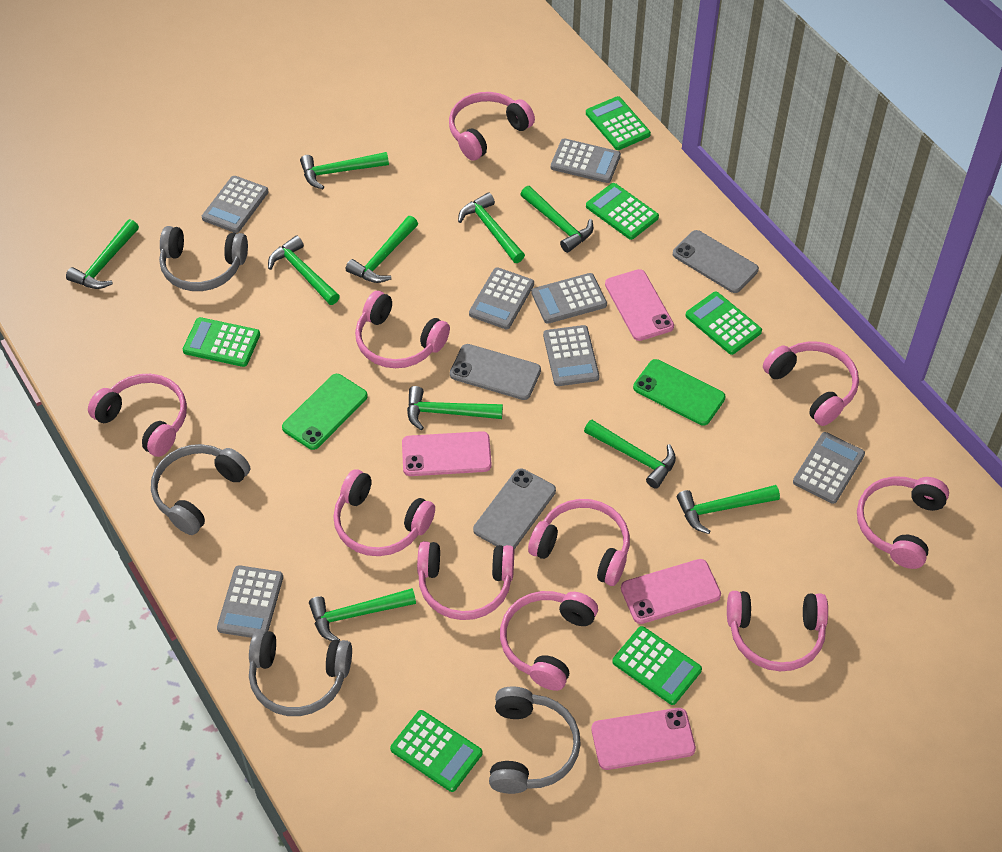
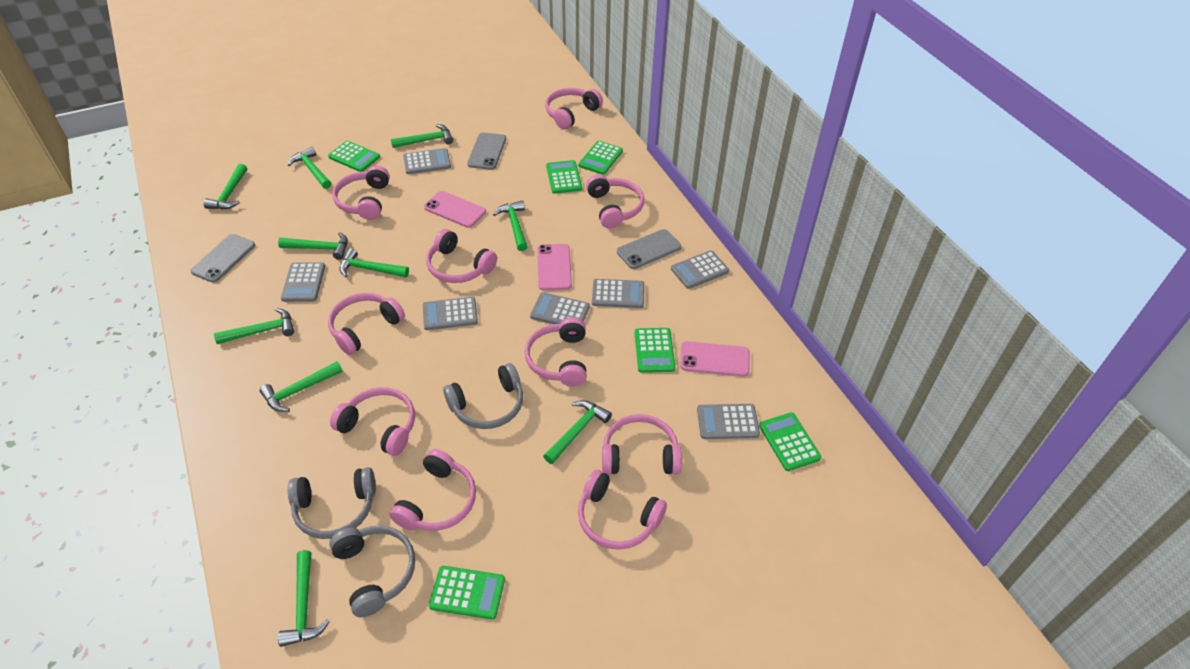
green phone: 2 -> 0
grey headphones: 4 -> 3
pink phone: 4 -> 3

